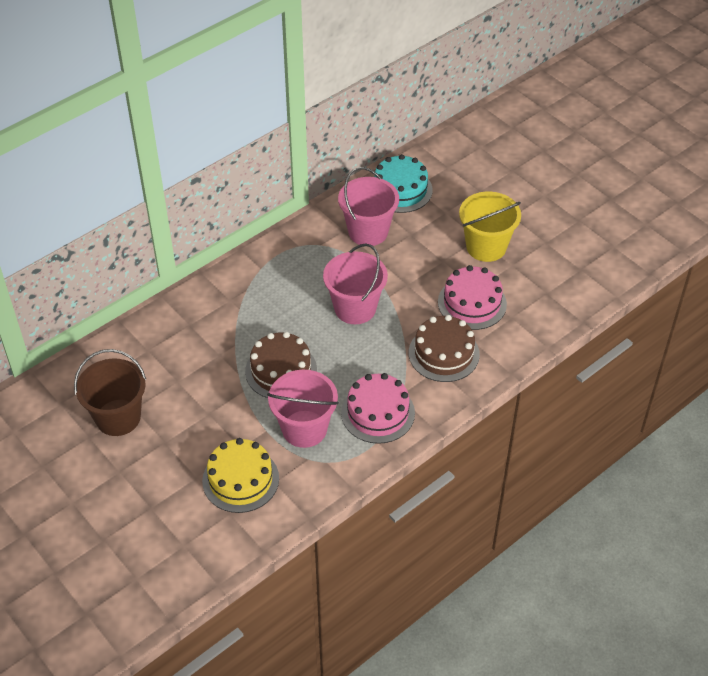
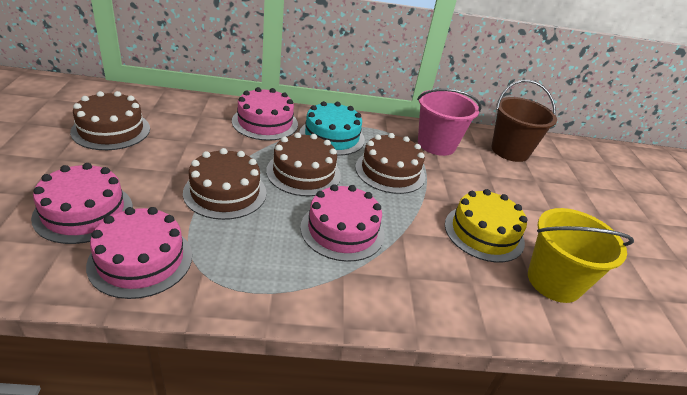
brown cake: 2 -> 4
pink bucket: 3 -> 1
pink cake: 2 -> 4

